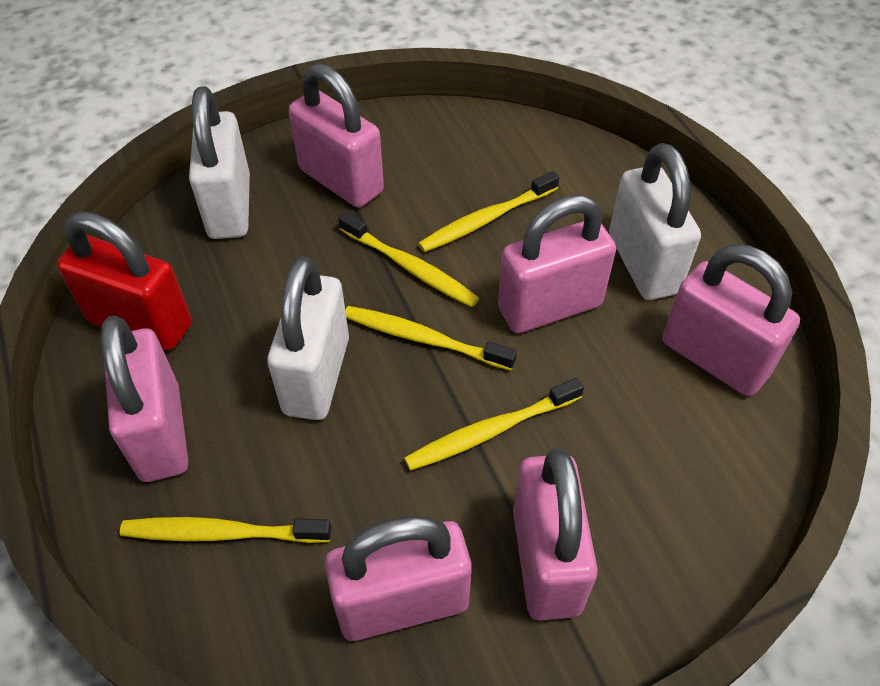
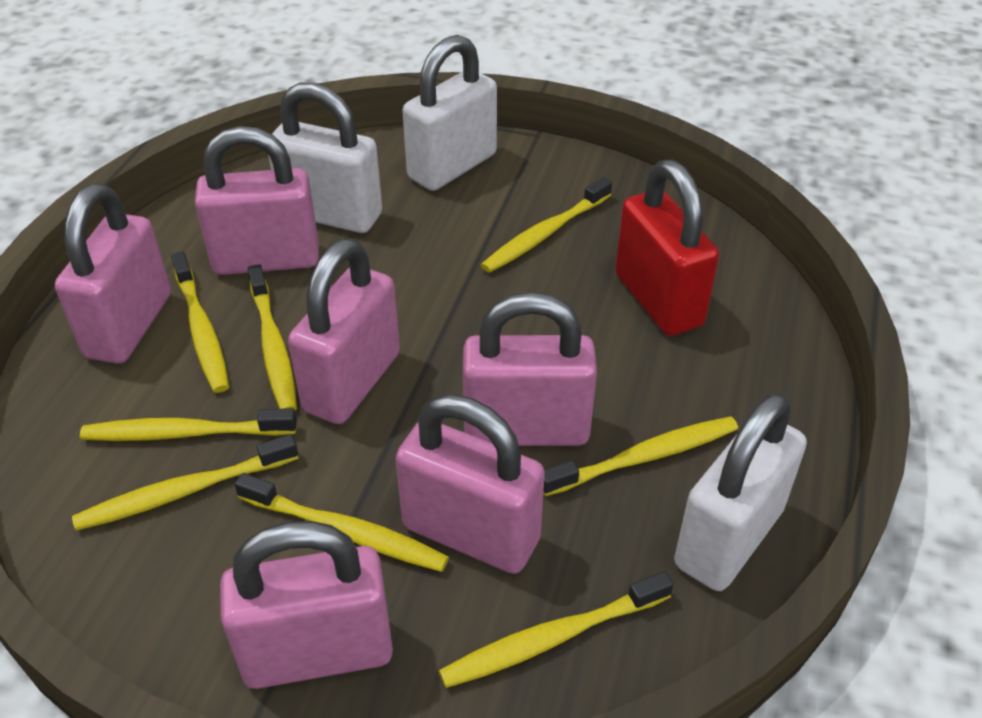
yellow toothbrush: 5 -> 8

